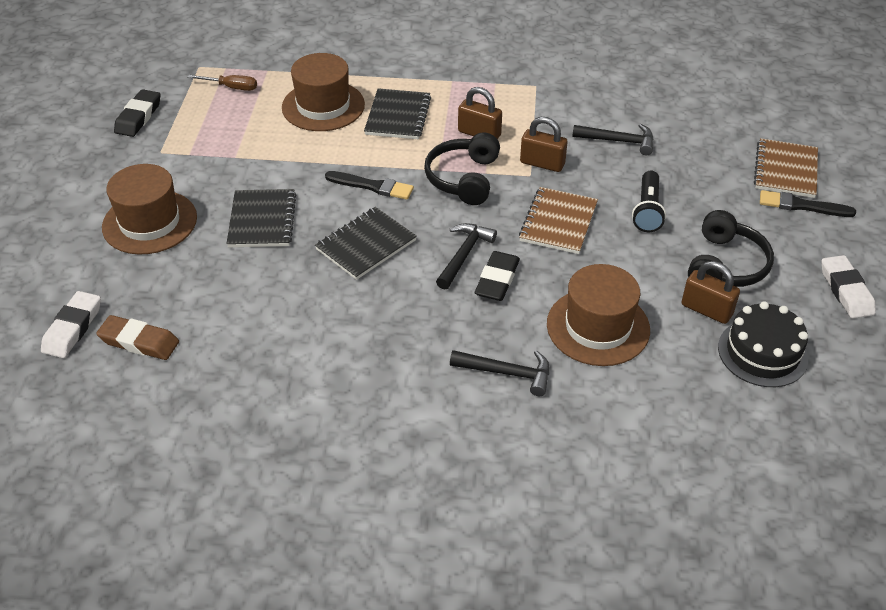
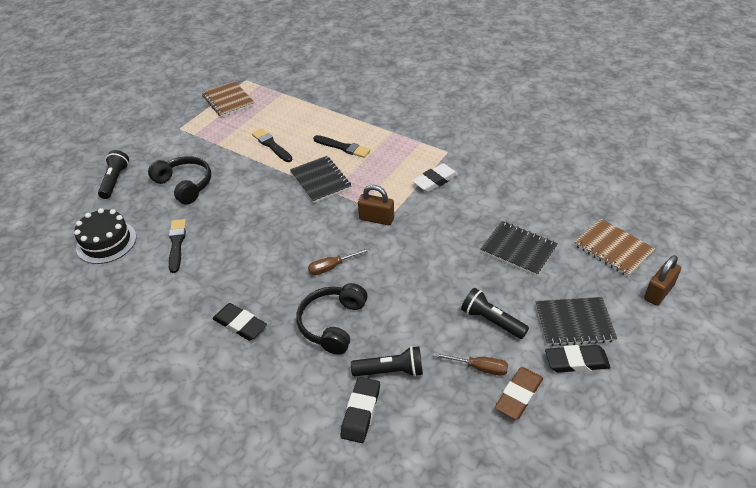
black brush: 2 -> 3
black eraser: 2 -> 3
black flashlight: 1 -> 3
black hammer: 3 -> 0
brown hat: 3 -> 0
brown padlock: 3 -> 2
brown screwdriver: 1 -> 2
white eraser: 2 -> 1

